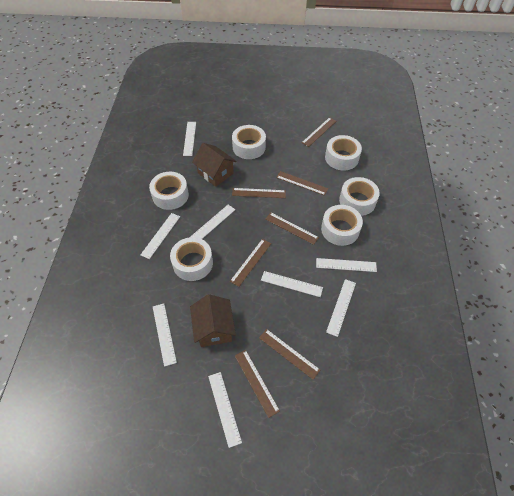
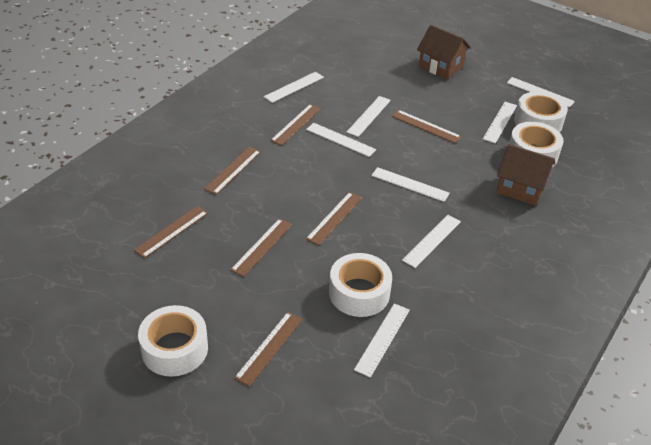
white tape: 6 -> 4

